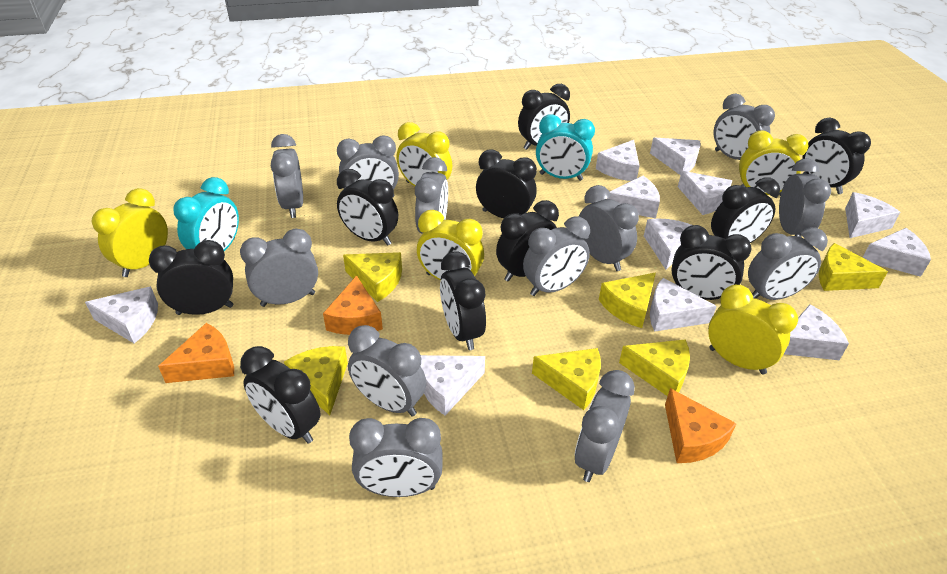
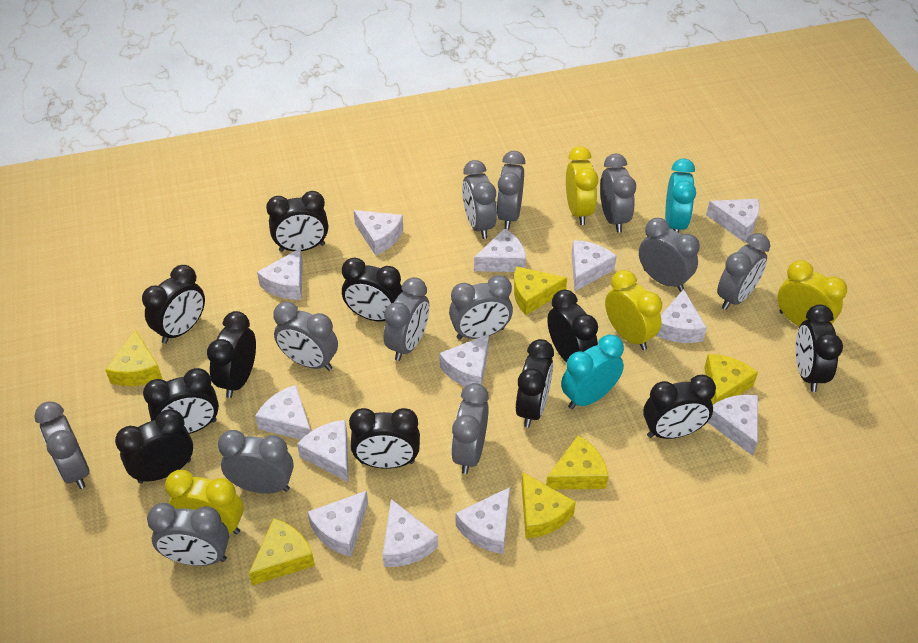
black clock: 10 -> 11
orange cheese: 3 -> 0
white cheese: 11 -> 13
yellow clock: 5 -> 4

